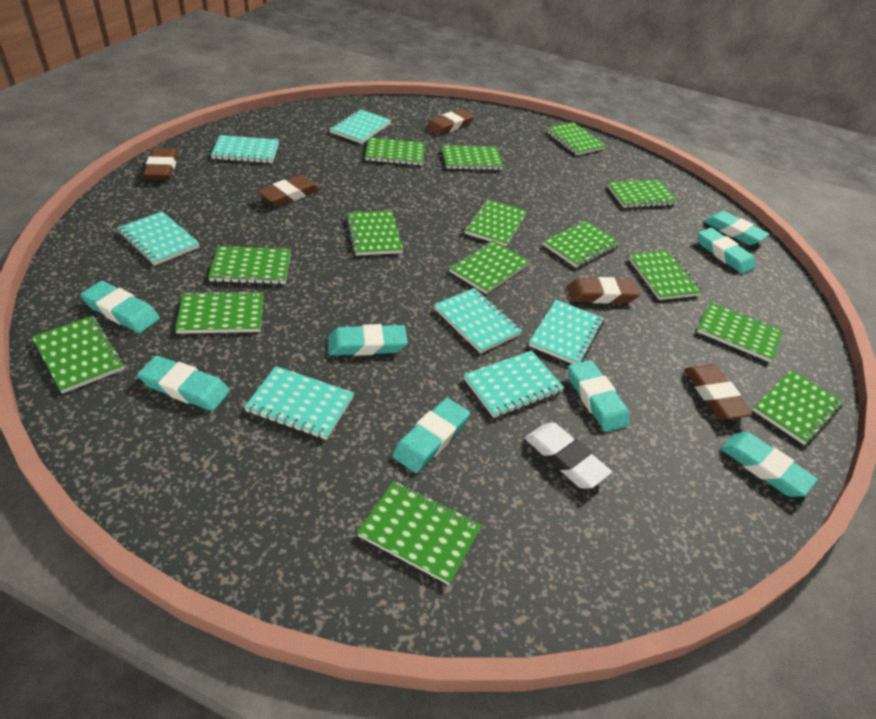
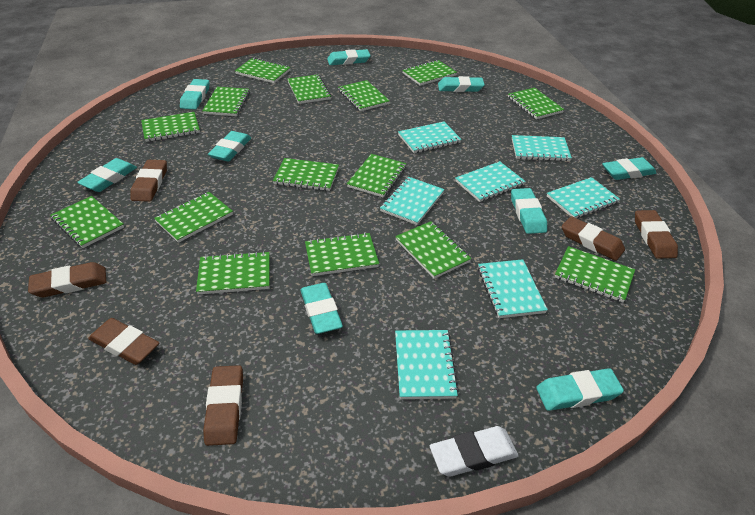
brown eraser: 5 -> 6
turquoise eraser: 8 -> 9

